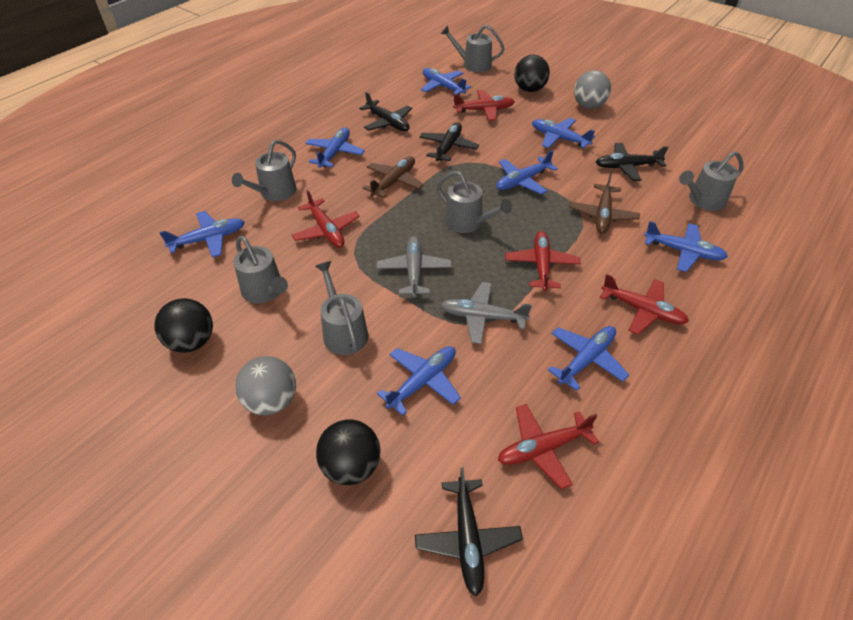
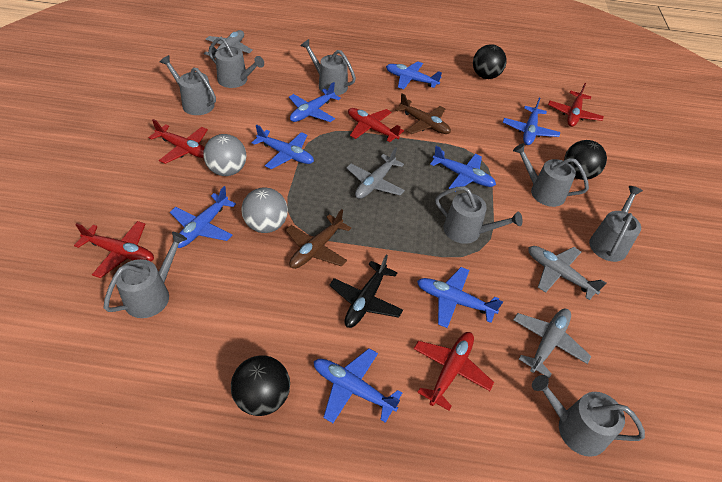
black plane: 4 -> 1
grey plane: 2 -> 4
grey watering can: 6 -> 8

